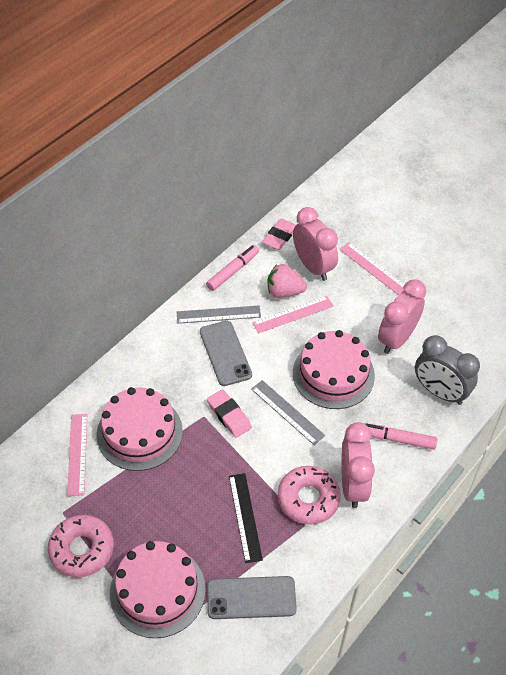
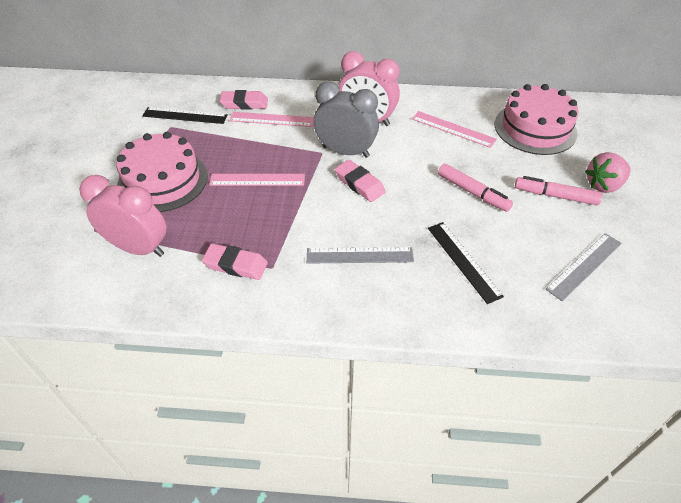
black ruler: 1 -> 2
grey phone: 2 -> 0
pink cake: 3 -> 2
pink clock: 3 -> 2
pink donut: 2 -> 0
pink eraser: 2 -> 3

